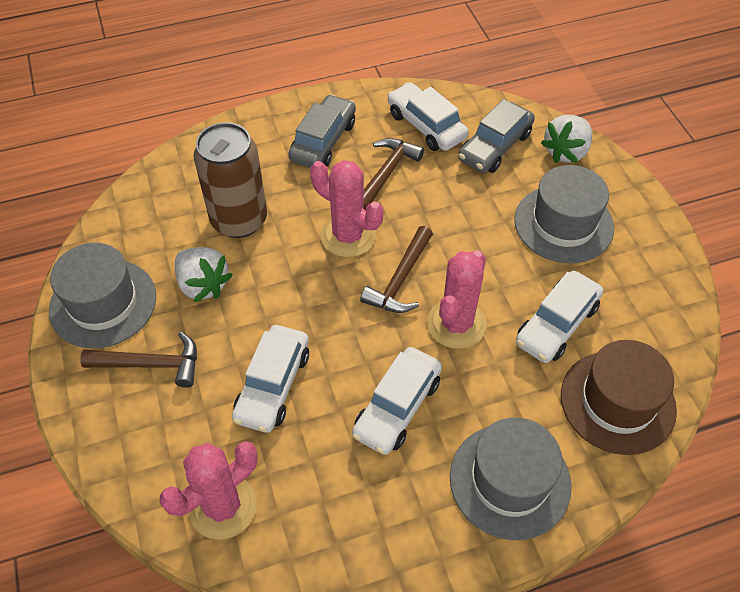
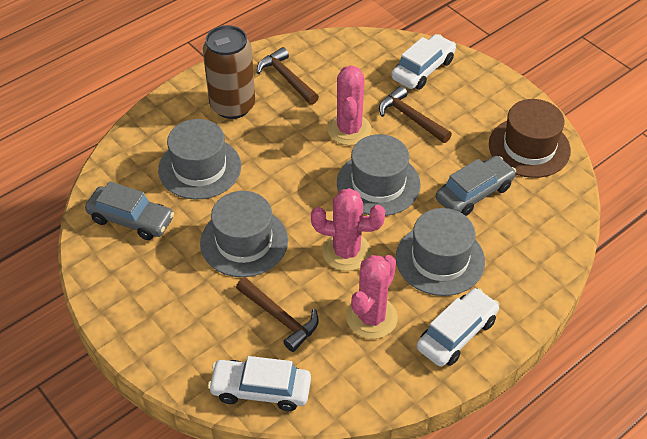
grey hat: 3 -> 4
white car: 4 -> 3
white strawberry: 2 -> 0

